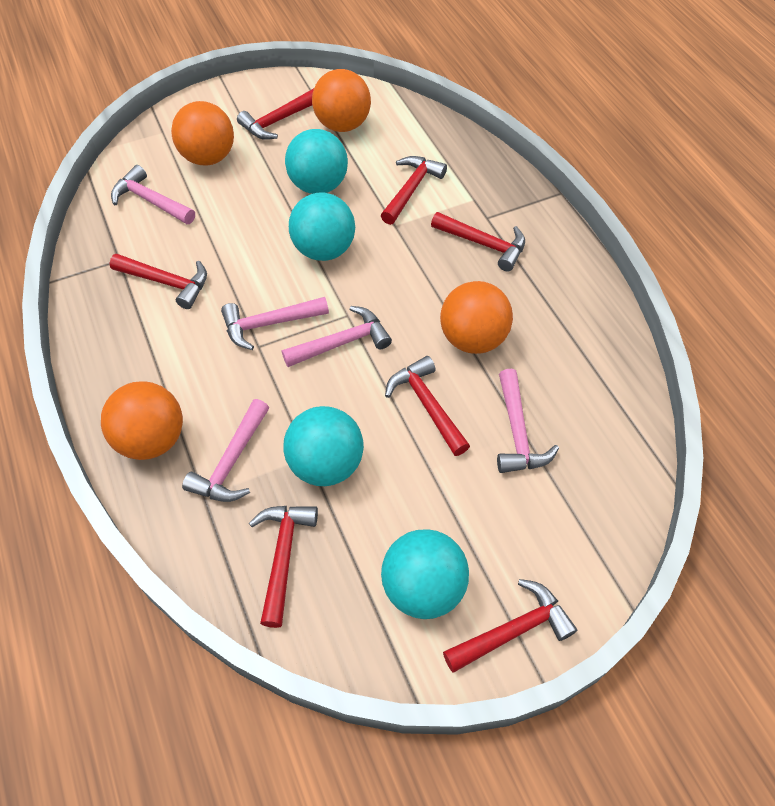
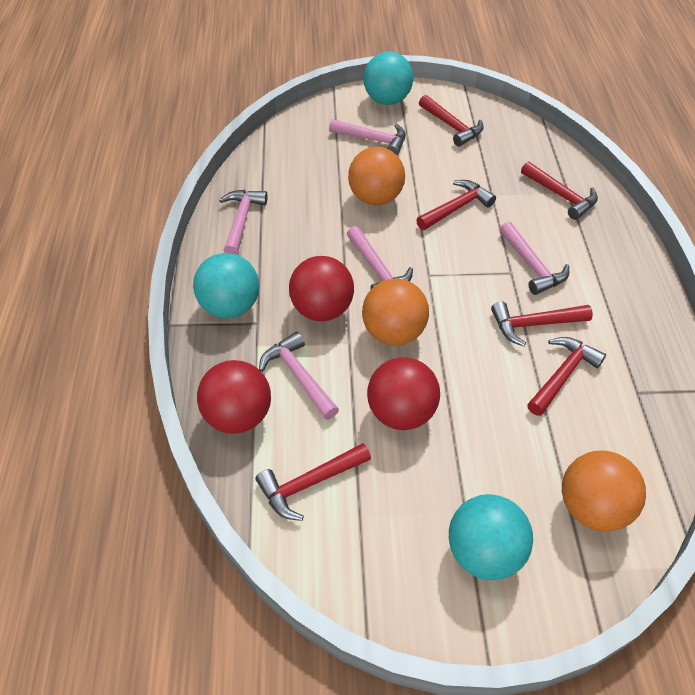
orange ball: 4 -> 3
red ball: 0 -> 3
red hammer: 7 -> 6
turquoise ball: 4 -> 3

